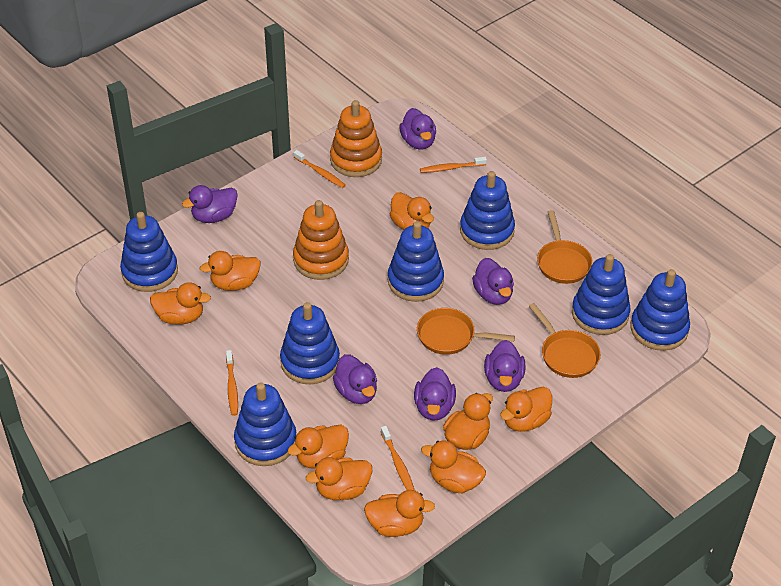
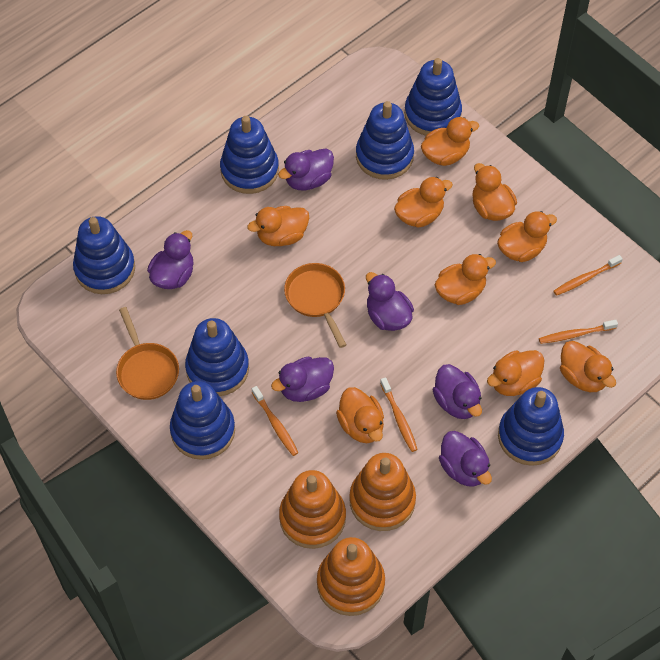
orange pan: 3 -> 2
orange stacking toy: 2 -> 3

